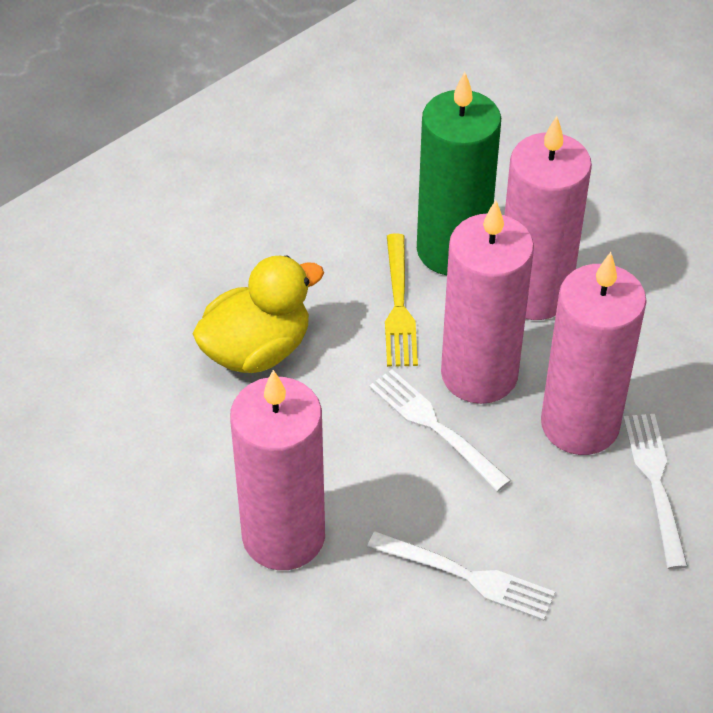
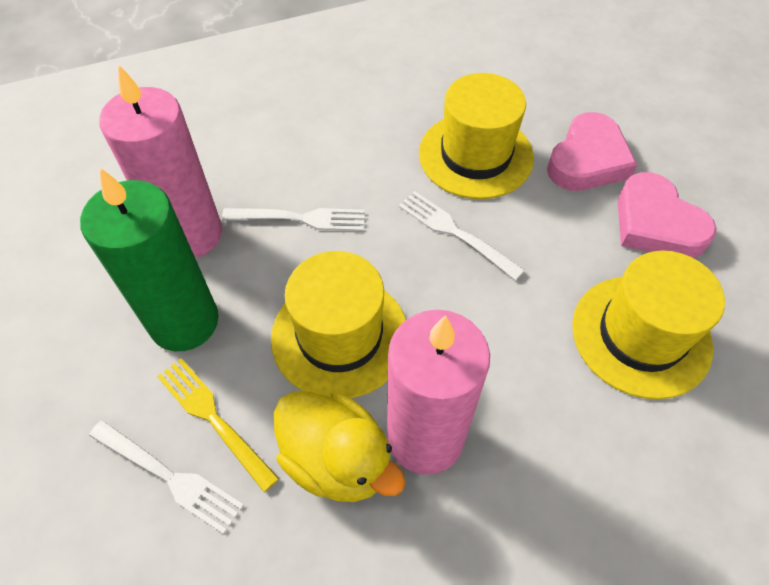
pink candle: 4 -> 2
pink heart: 0 -> 2
yellow hat: 0 -> 3

